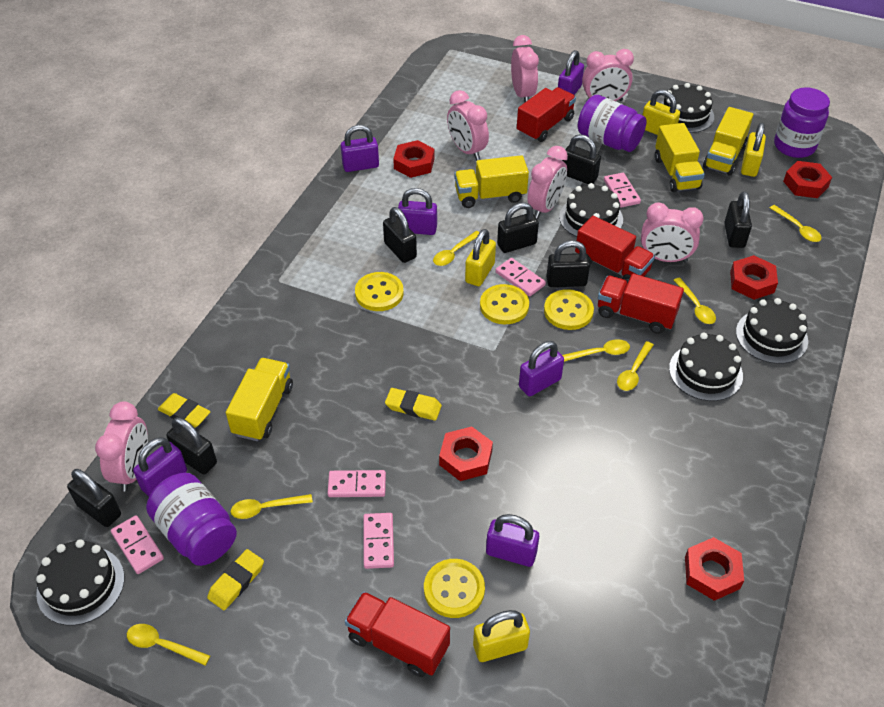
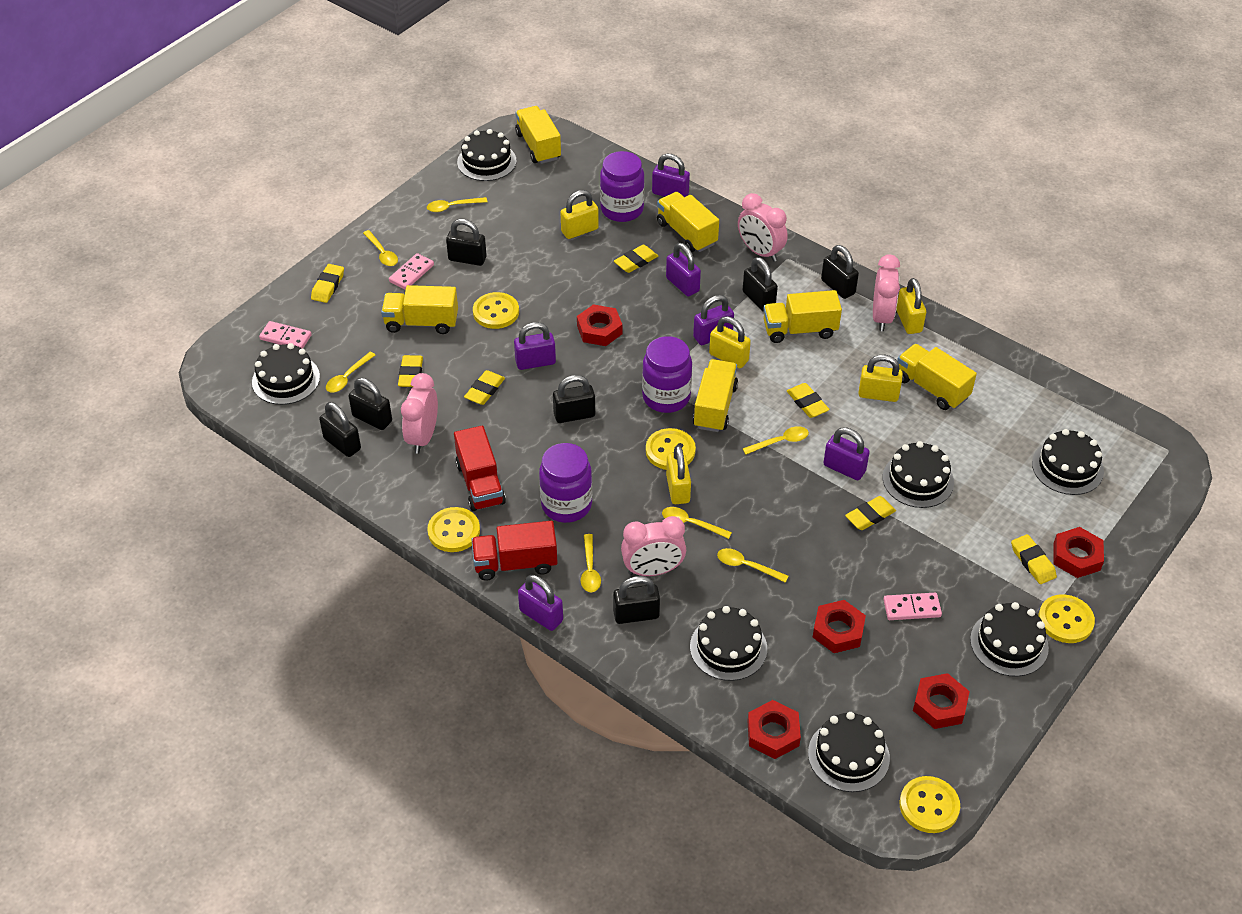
black cake: 5 -> 7
pink clock: 6 -> 4
pink domino: 5 -> 3
red truck: 4 -> 2
yellow button: 4 -> 5
yellow eraser: 3 -> 7
yellow padlock: 4 -> 5
yellow truck: 4 -> 6

